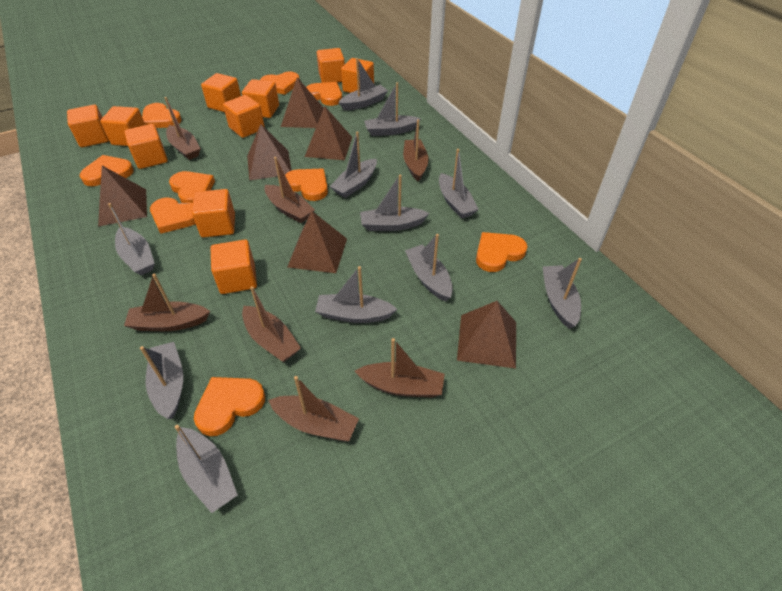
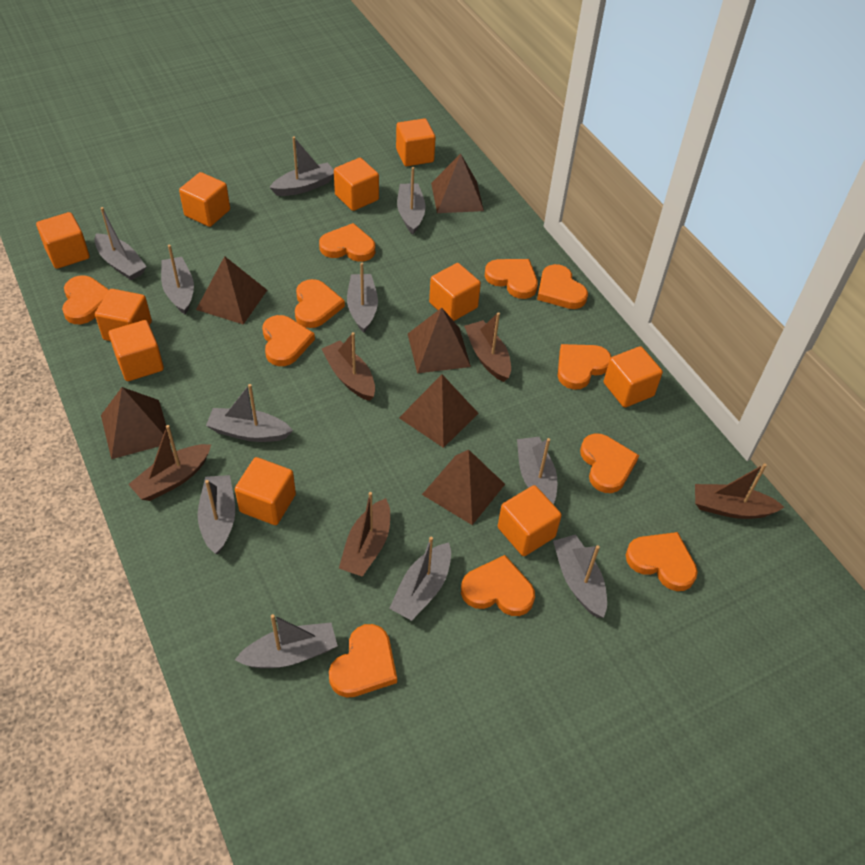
brown boat: 7 -> 5
orange heart: 9 -> 11

